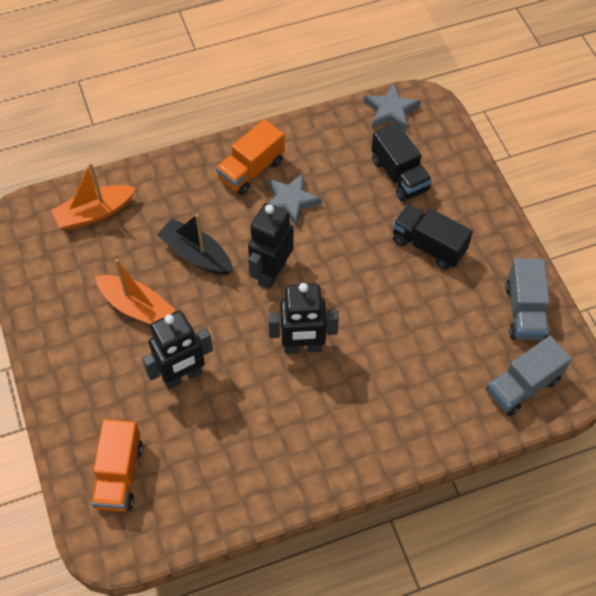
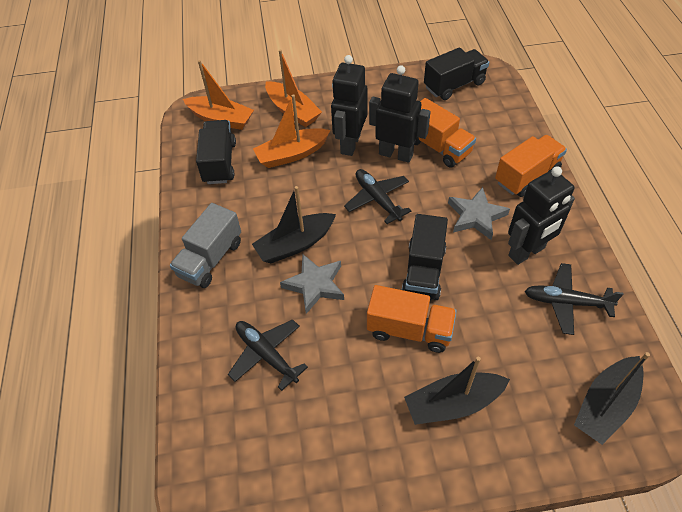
black boat: 1 -> 3
black plane: 0 -> 3
black truck: 2 -> 3
grey truck: 2 -> 1
orange boat: 2 -> 3
orange truck: 2 -> 3

